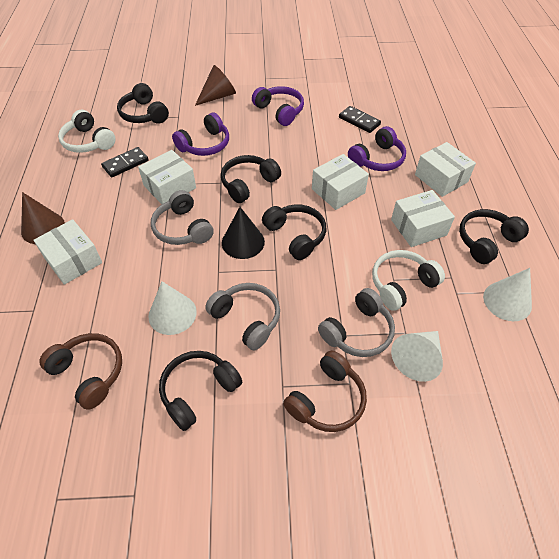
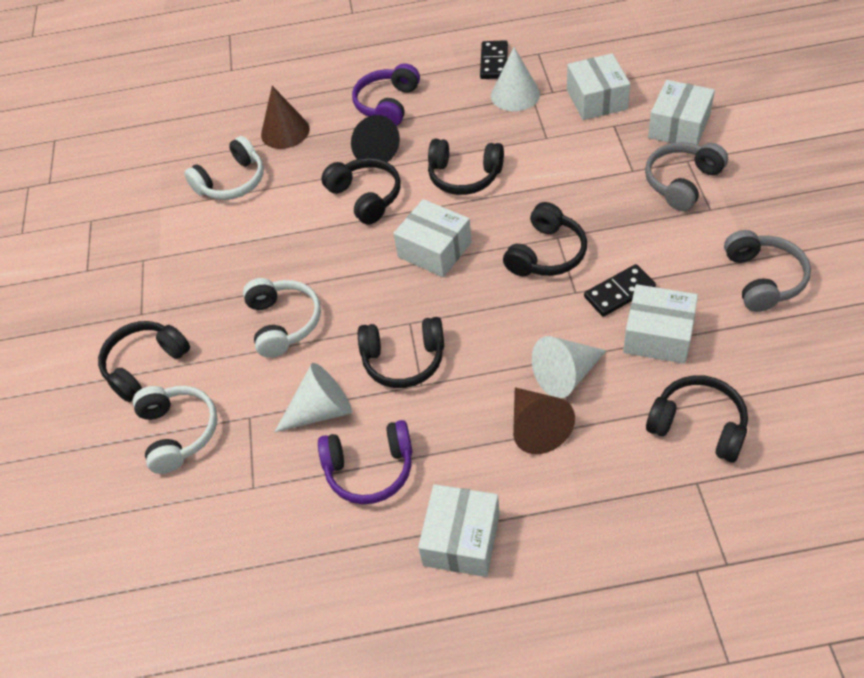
black headphones: 5 -> 6
brown headphones: 2 -> 0
grey headphones: 3 -> 2
purple headphones: 3 -> 2
white headphones: 2 -> 3

